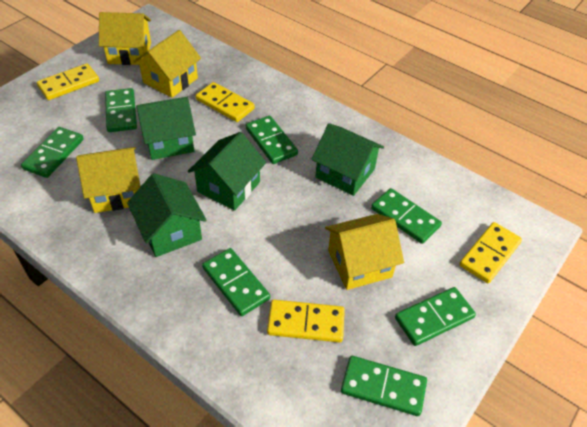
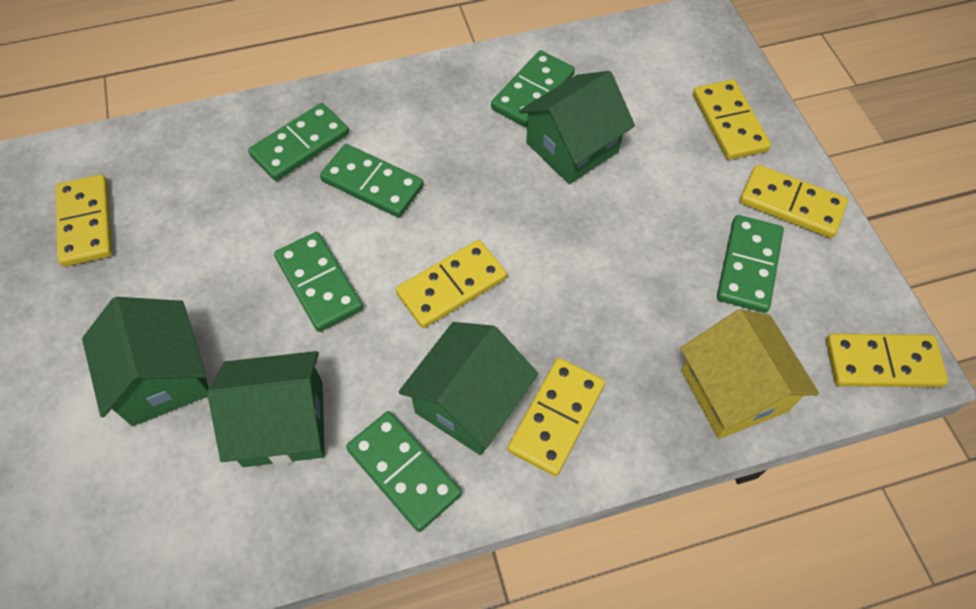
green domino: 7 -> 6
yellow domino: 4 -> 6
yellow house: 4 -> 1

